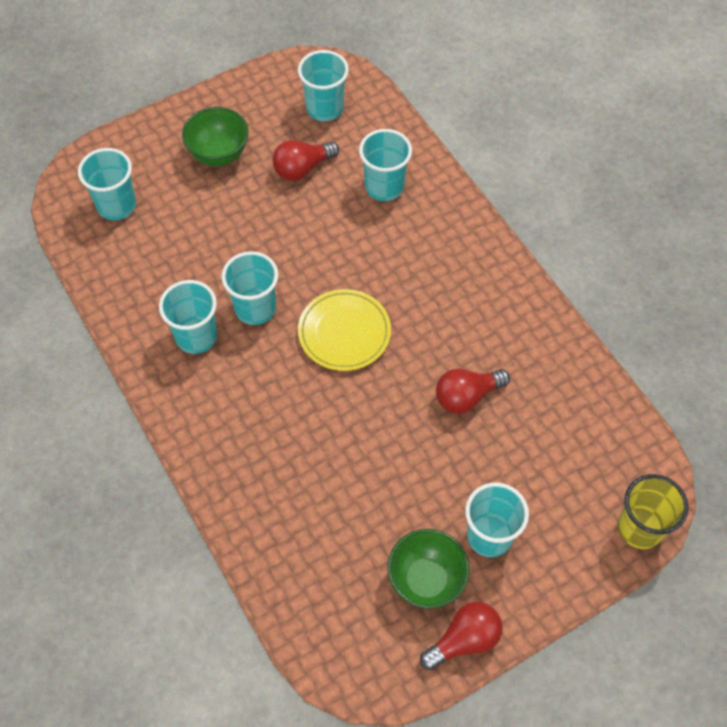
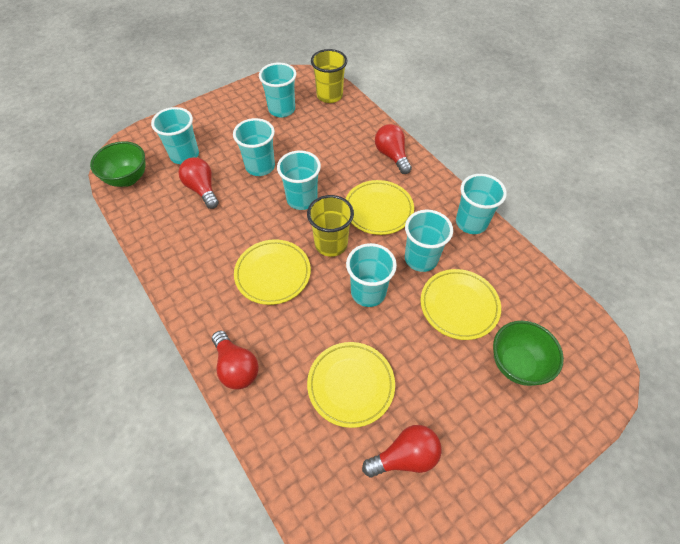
red light bulb: 3 -> 4
turquoise cup: 6 -> 7
yellow cup: 1 -> 2
yellow plate: 1 -> 4

